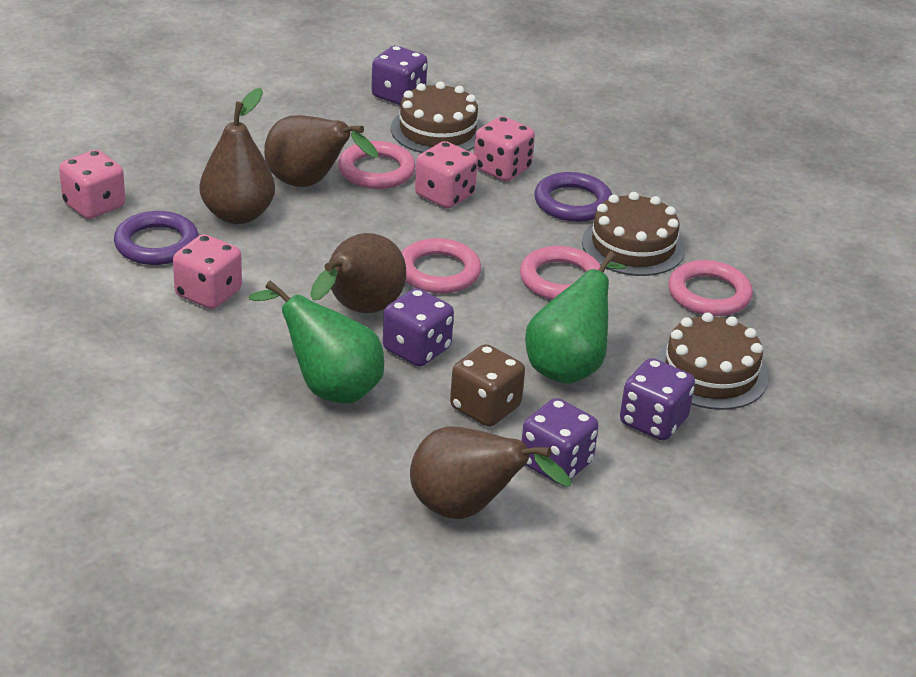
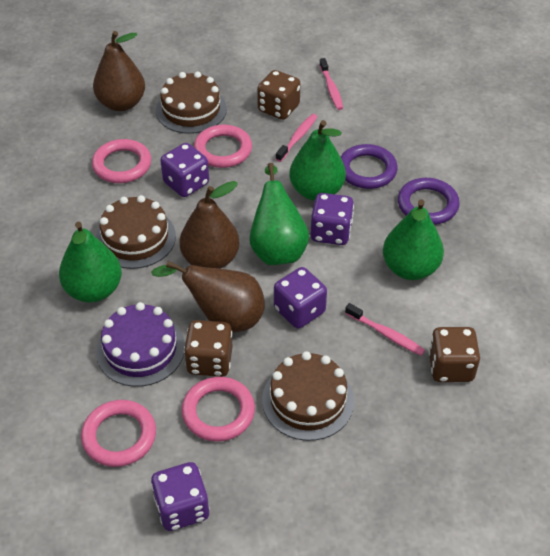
brown dice: 1 -> 3
brown pear: 4 -> 3
green pear: 2 -> 4
pink dice: 4 -> 0
pink toothbrush: 0 -> 3
purple cake: 0 -> 1

